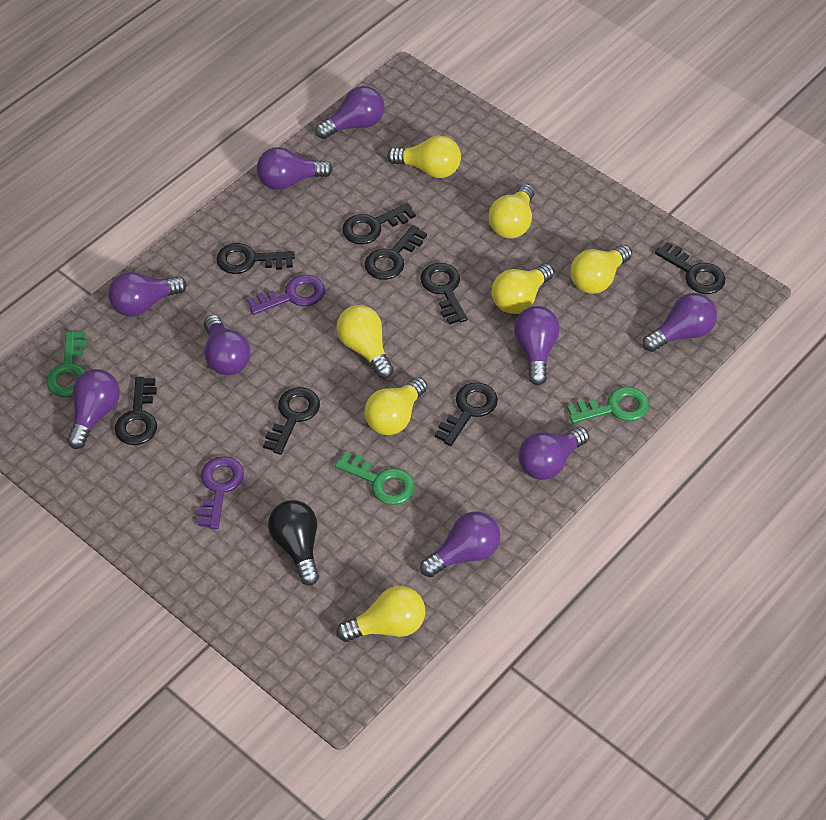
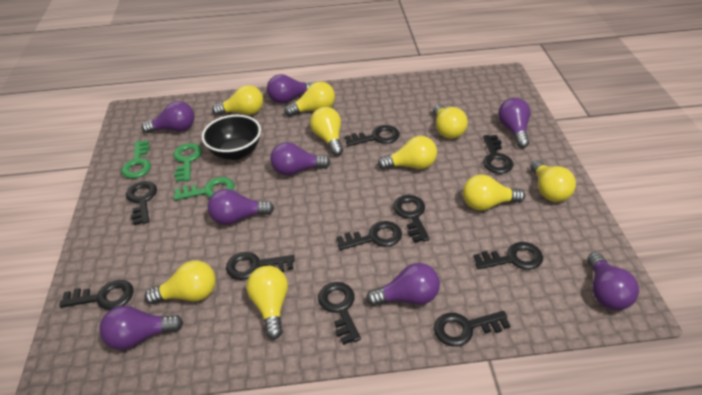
black bowl: 0 -> 1
black key: 8 -> 10
black light bulb: 1 -> 0
purple key: 2 -> 0
purple light bulb: 9 -> 8
yellow light bulb: 7 -> 9

